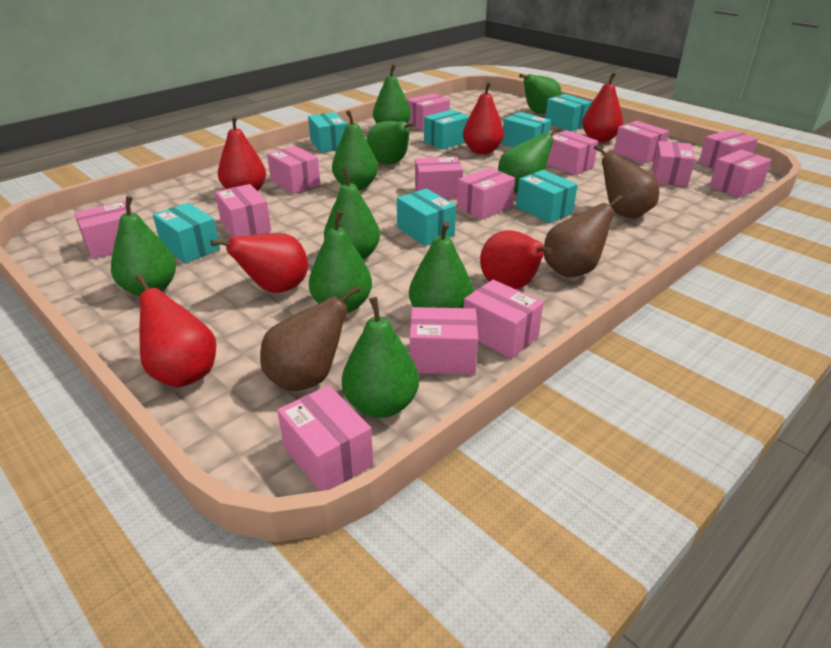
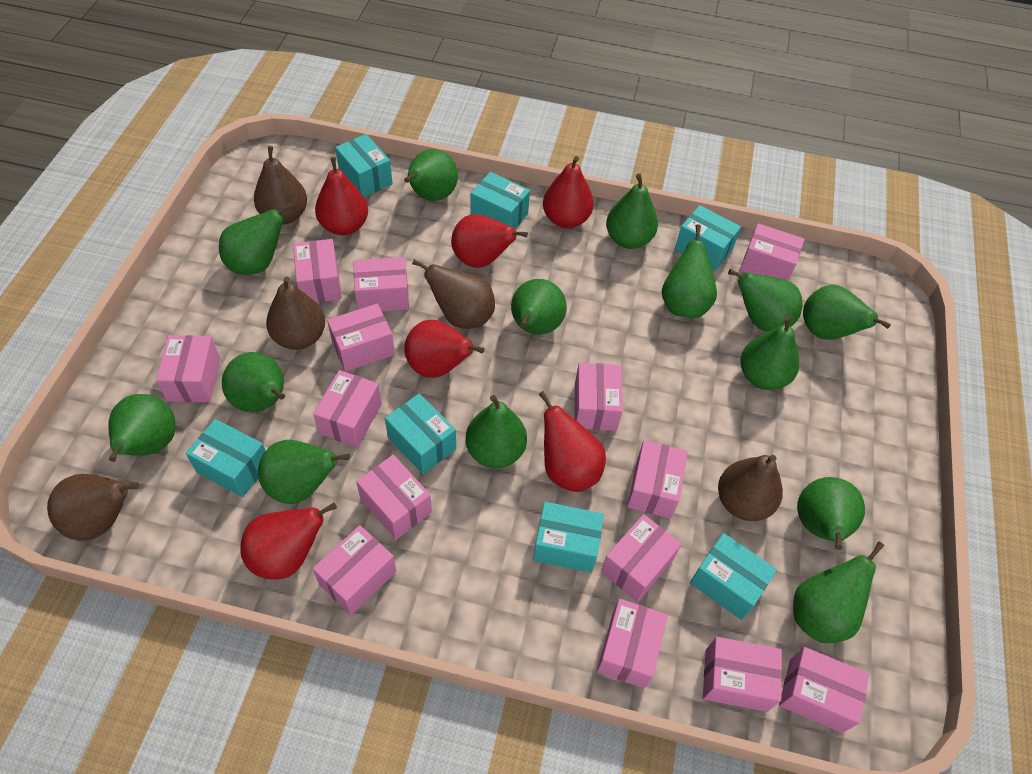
brown pear: 3 -> 5
green pear: 10 -> 14

